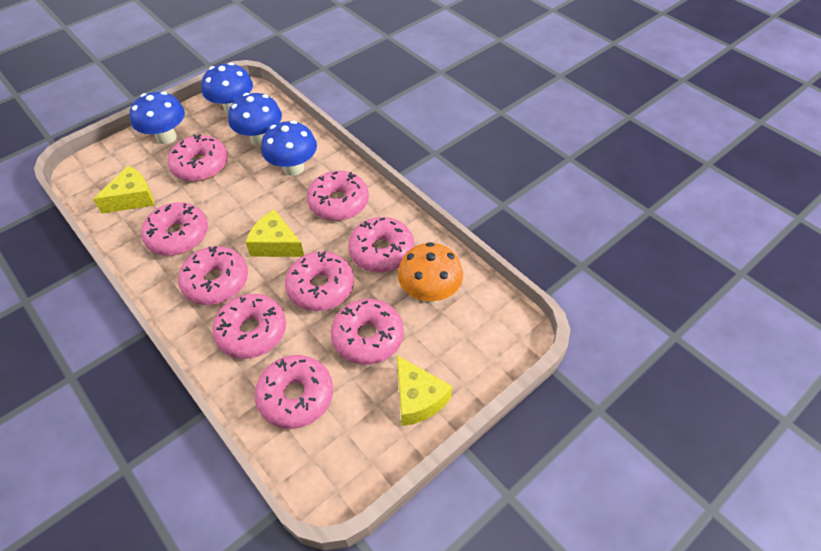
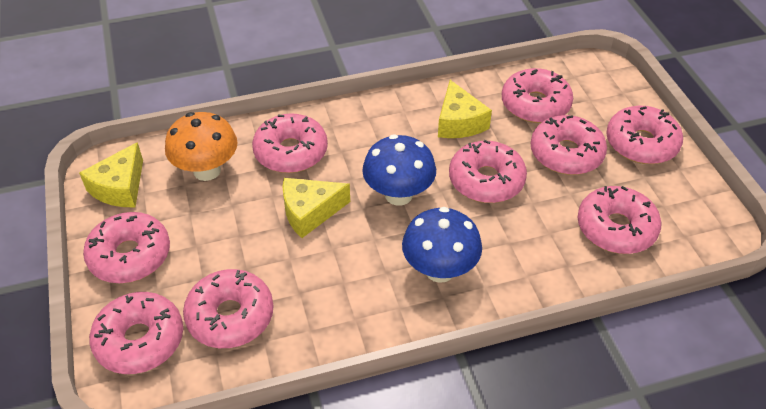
blue mushroom: 4 -> 2

